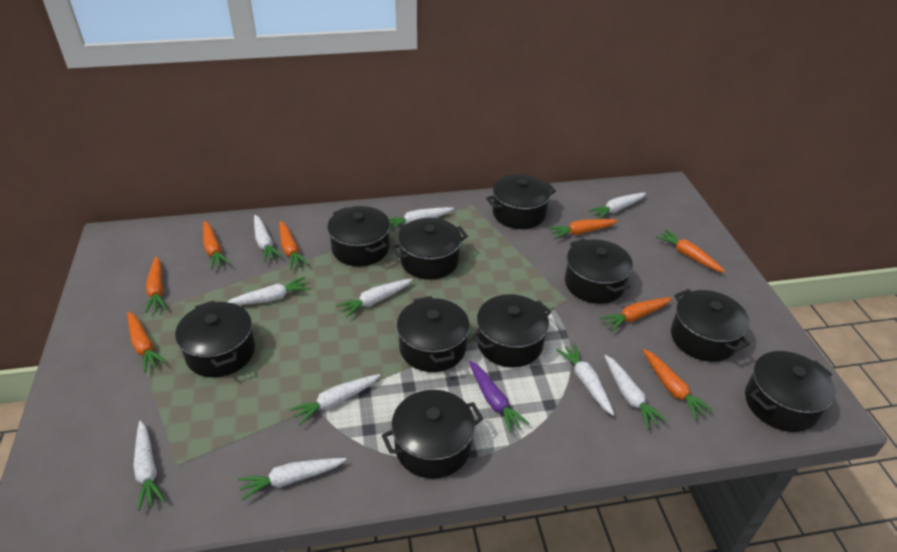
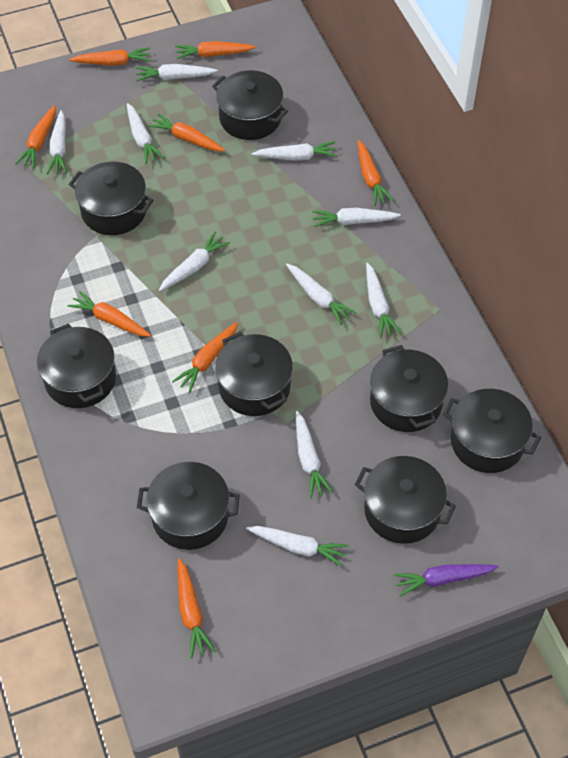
black pot: 10 -> 8

